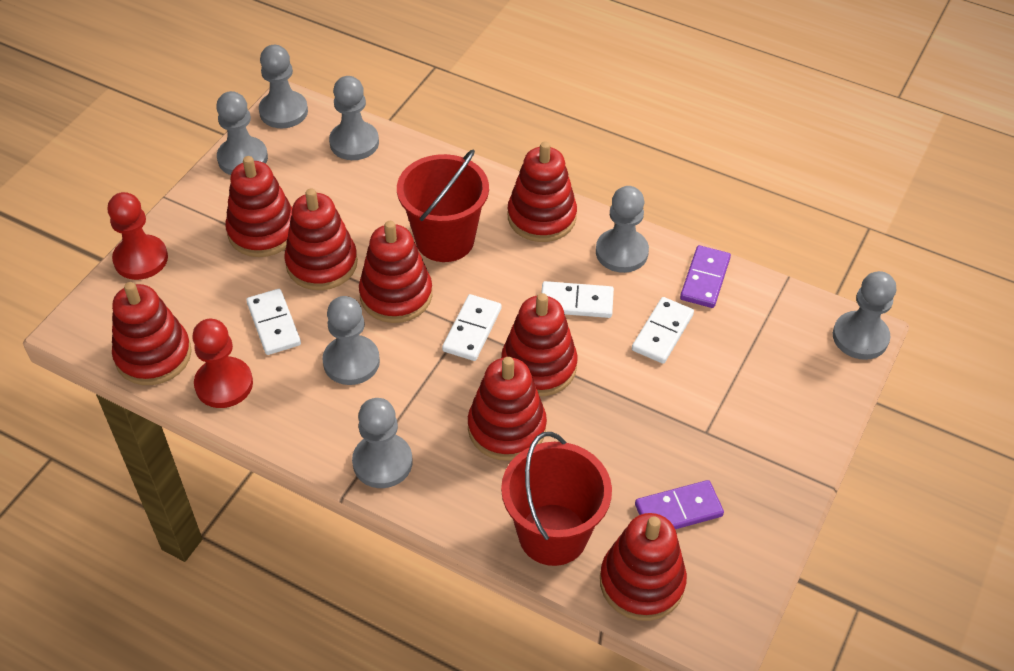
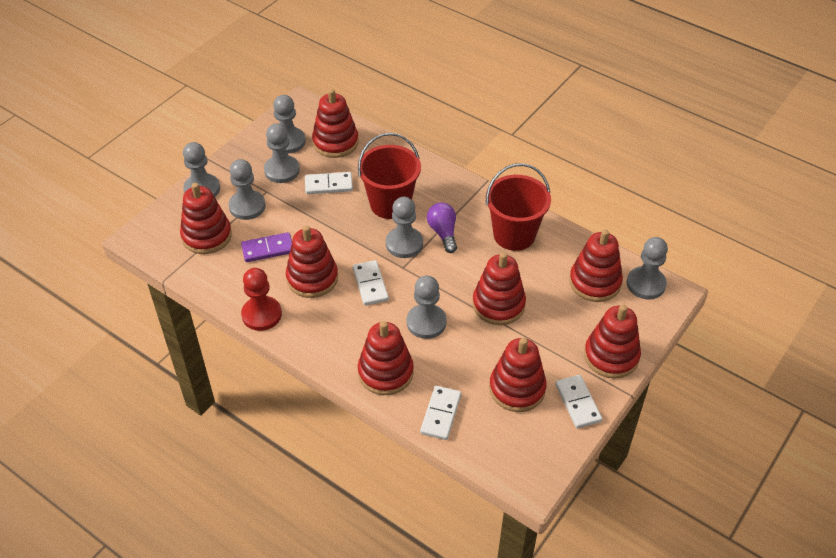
purple domino: 2 -> 1
purple light bulb: 0 -> 1
red pawn: 2 -> 1

